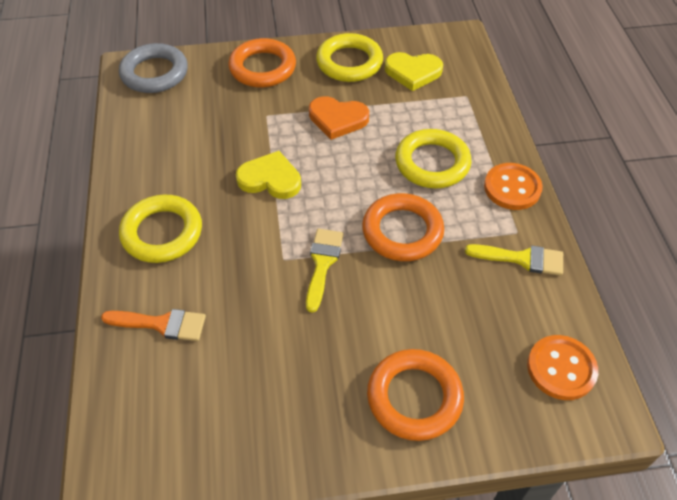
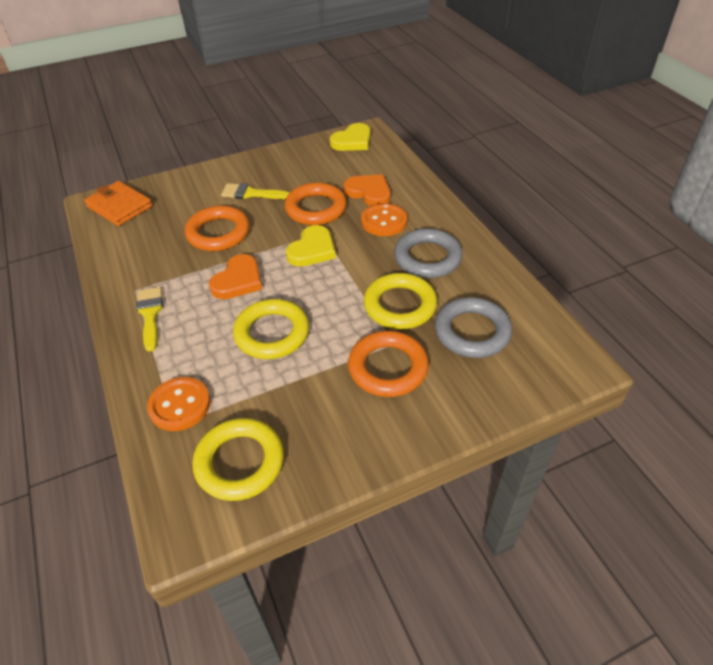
grey ring: 1 -> 2
orange brush: 1 -> 0
orange heart: 1 -> 2
orange wallet: 0 -> 1

